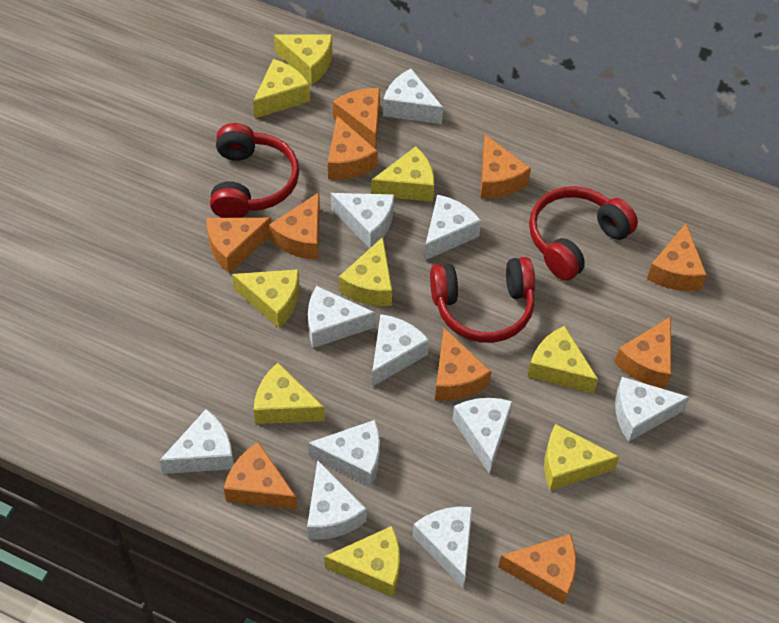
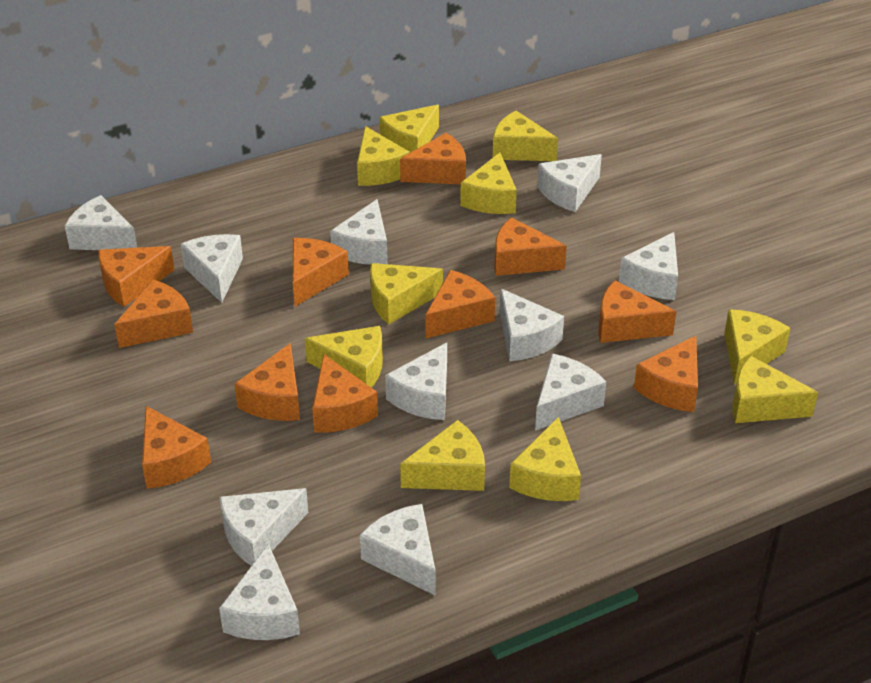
orange cheese: 10 -> 11
red headphones: 3 -> 0
yellow cheese: 9 -> 10

